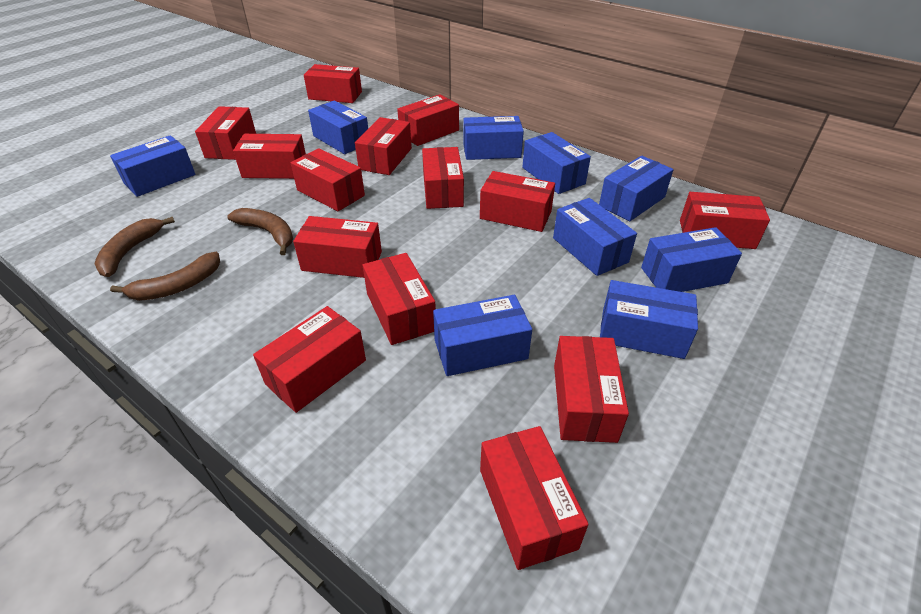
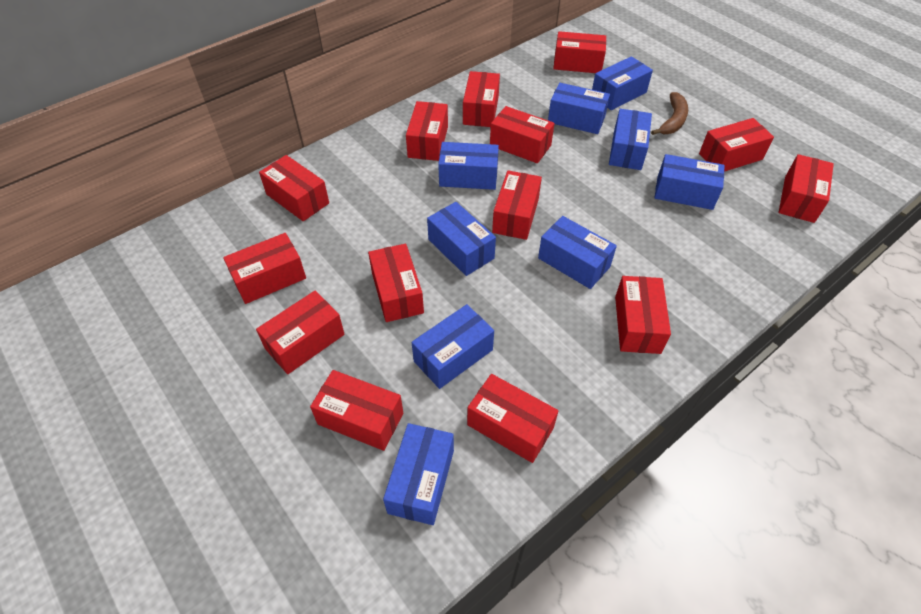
brown banana: 3 -> 1

